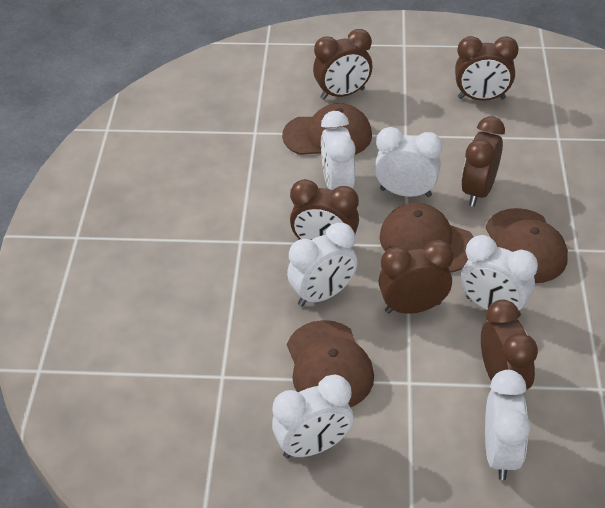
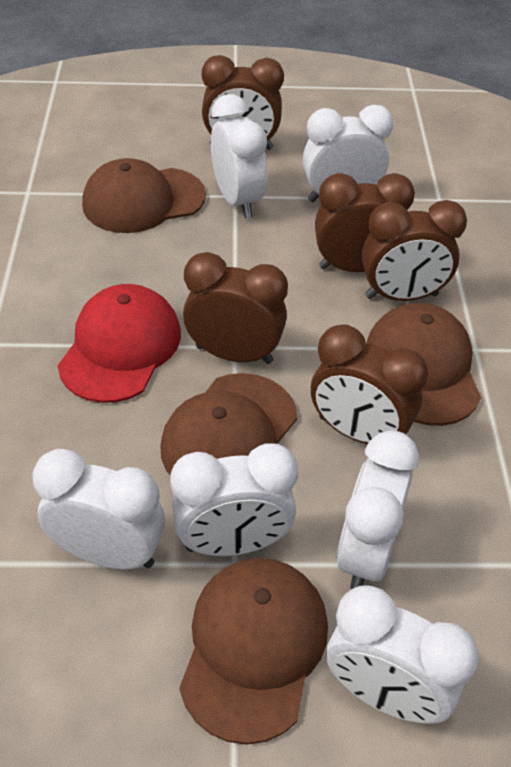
brown clock: 6 -> 5
red cap: 0 -> 1

